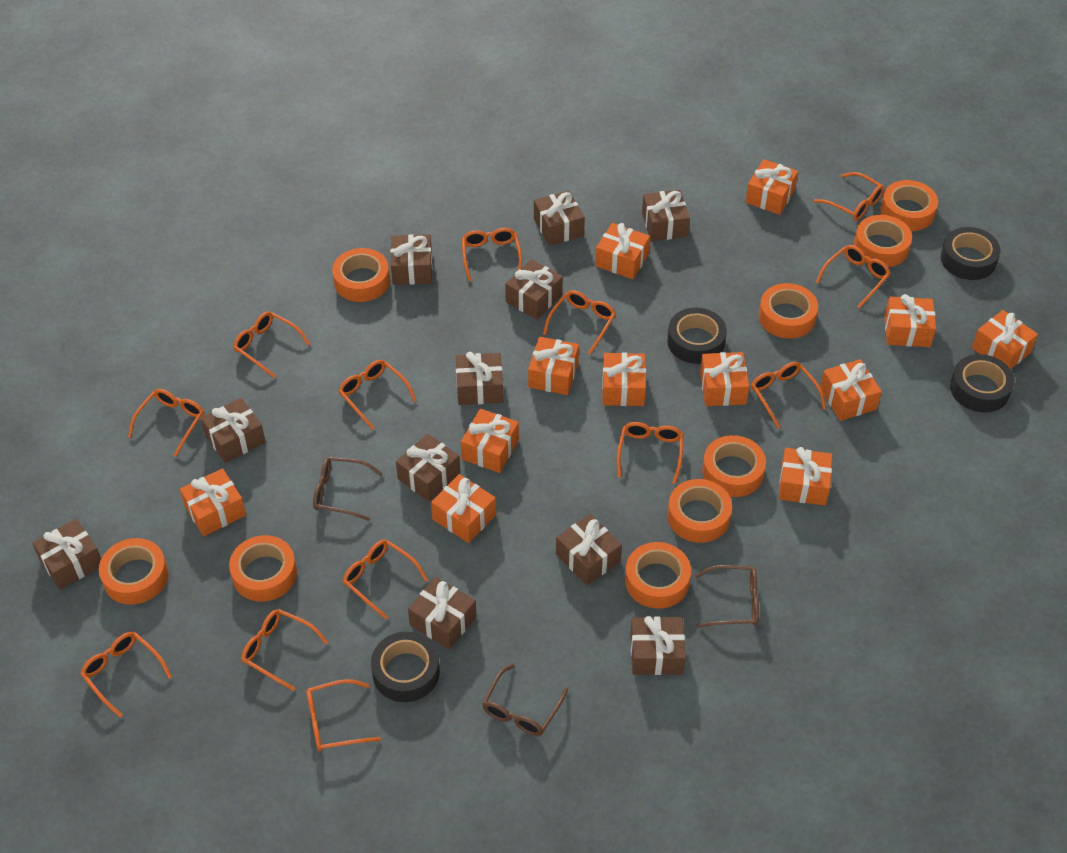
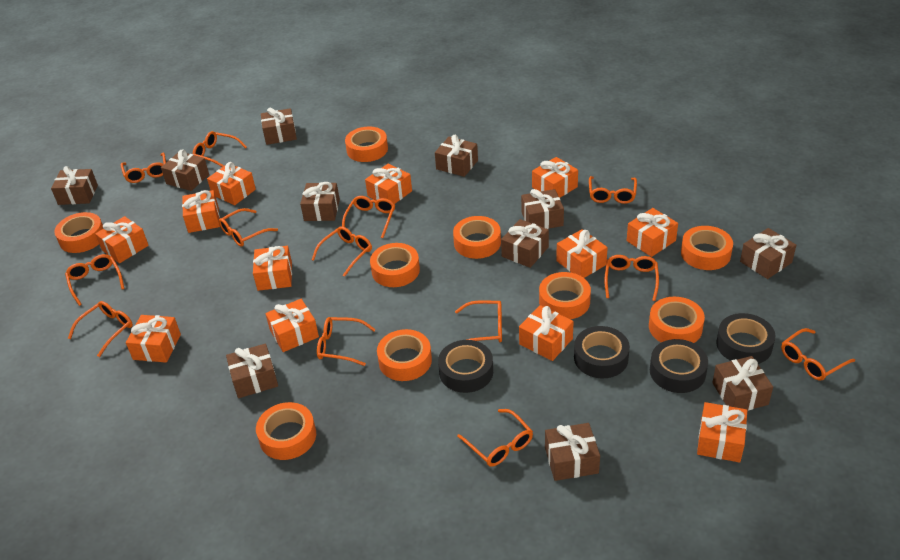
brown glasses: 3 -> 0

